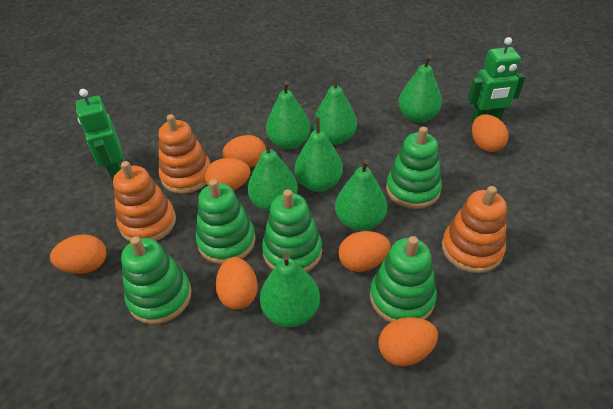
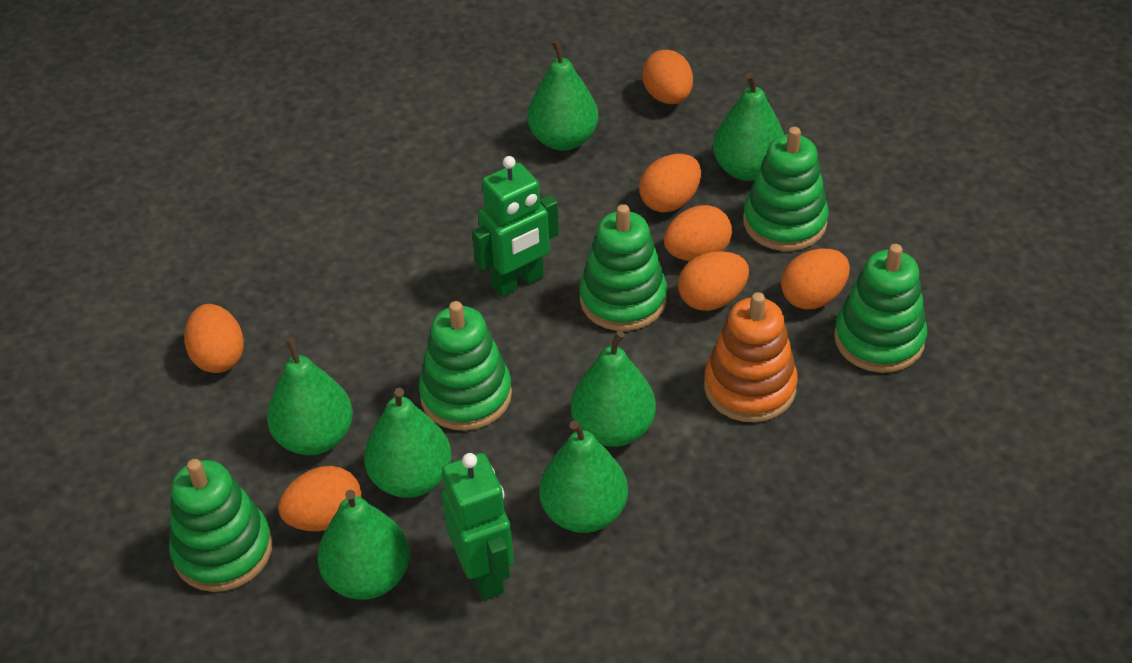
orange stacking toy: 3 -> 1

